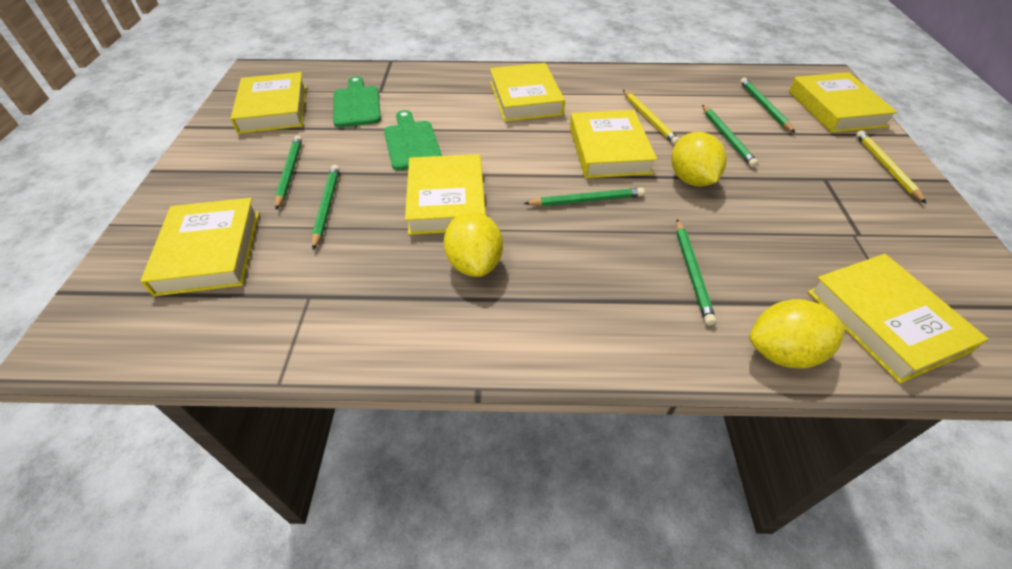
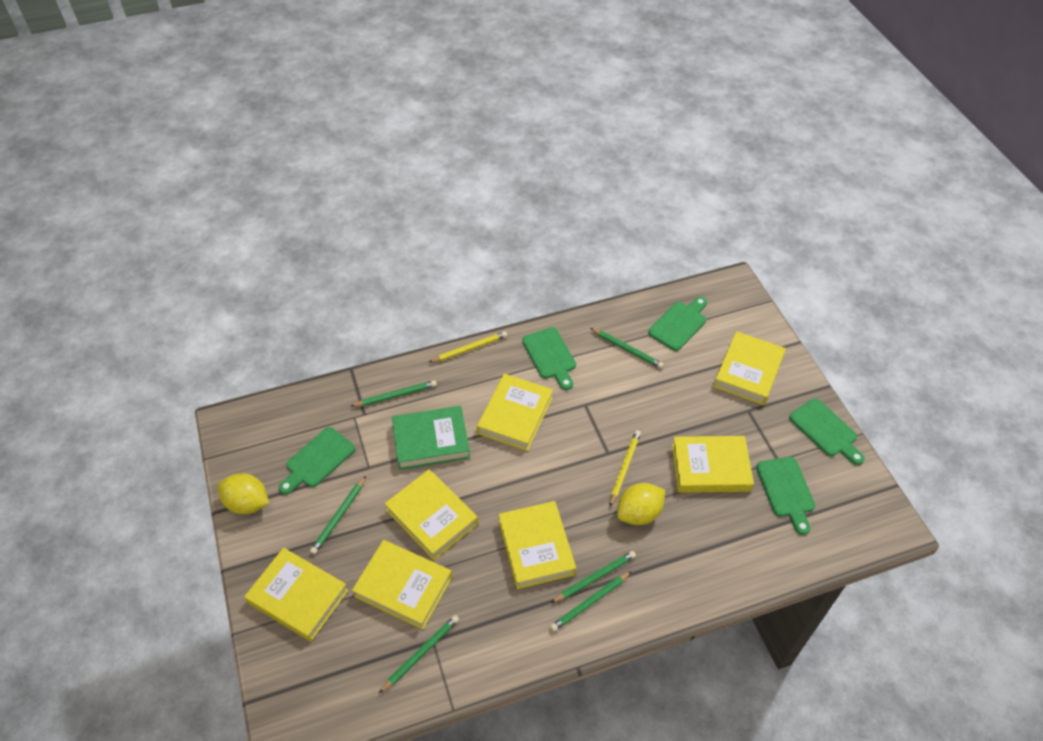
green book: 0 -> 1
green cutting board: 2 -> 5
yellow lemon: 3 -> 2

